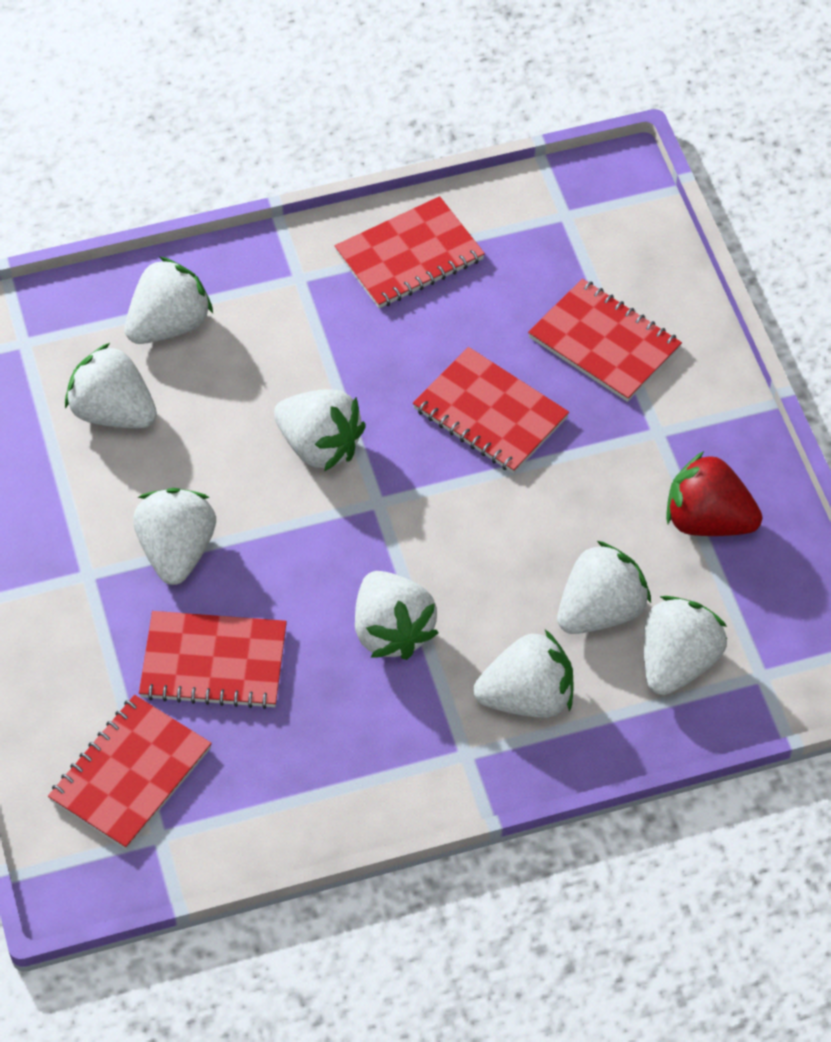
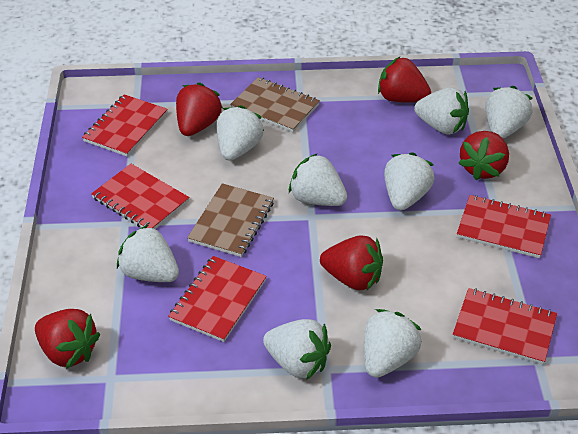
brown notebook: 0 -> 2
red strawberry: 1 -> 5

